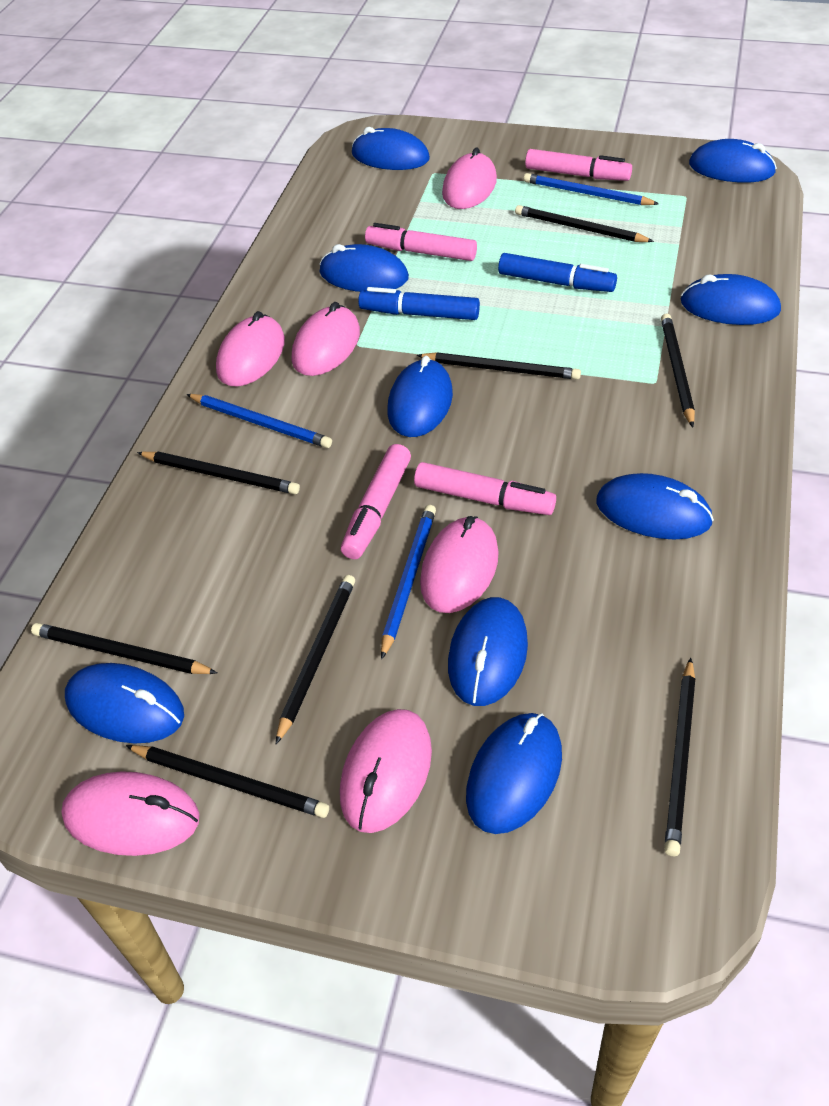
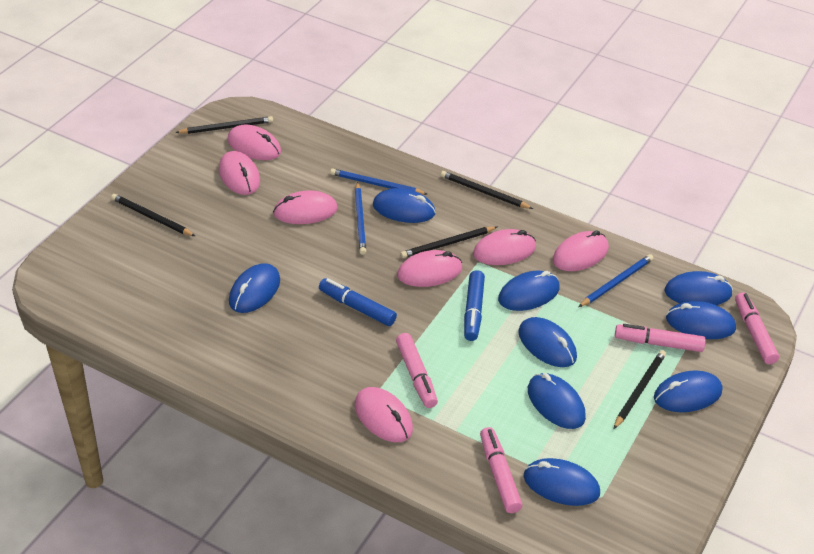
black pencil: 8 -> 5
pink mouse: 6 -> 7

